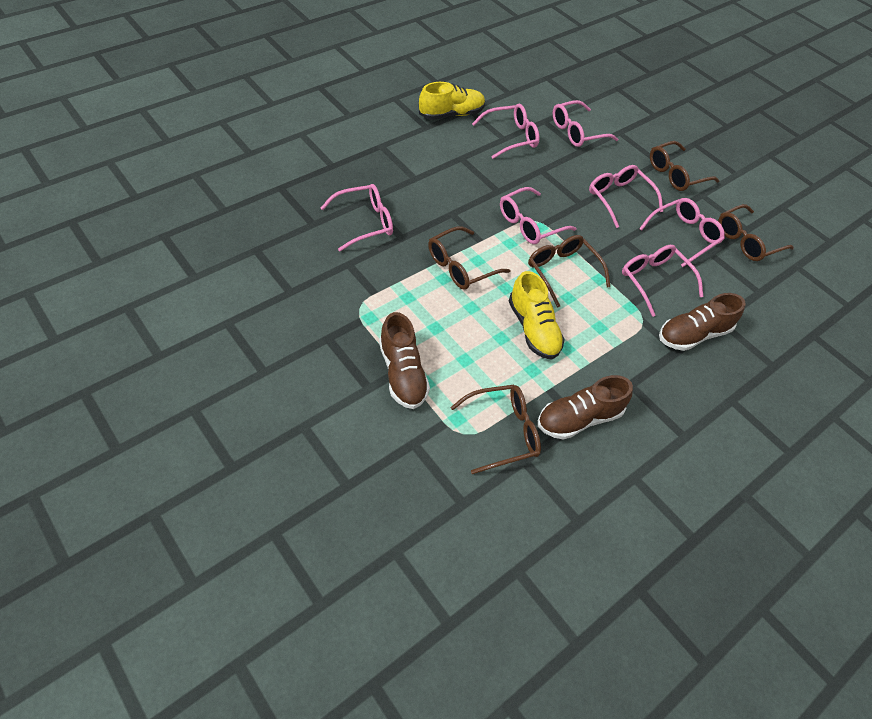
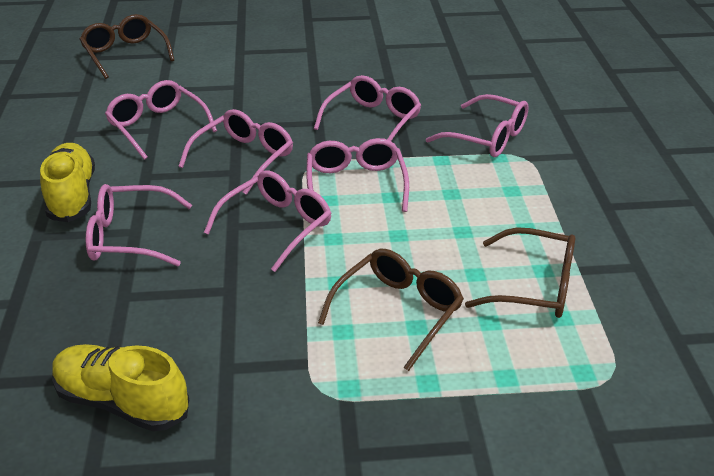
brown glasses: 5 -> 3
brown shoe: 3 -> 0

